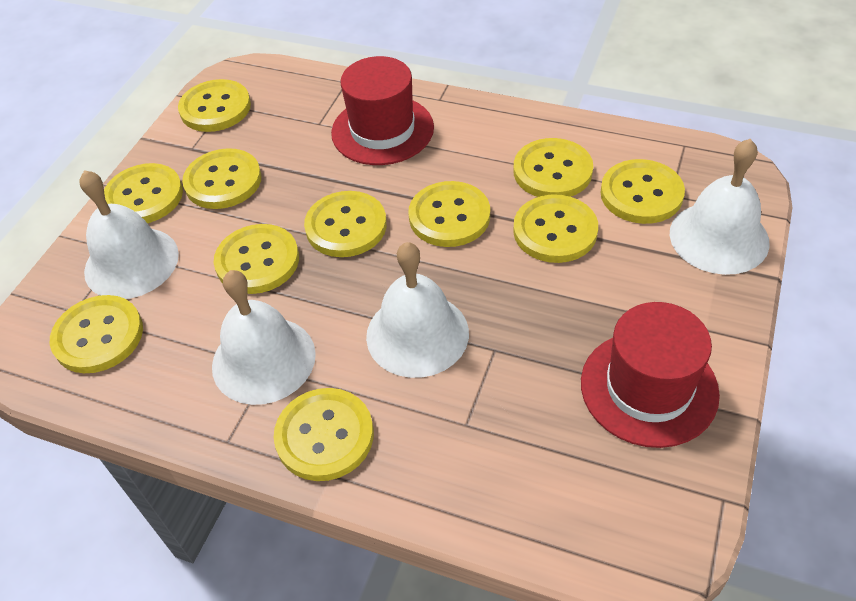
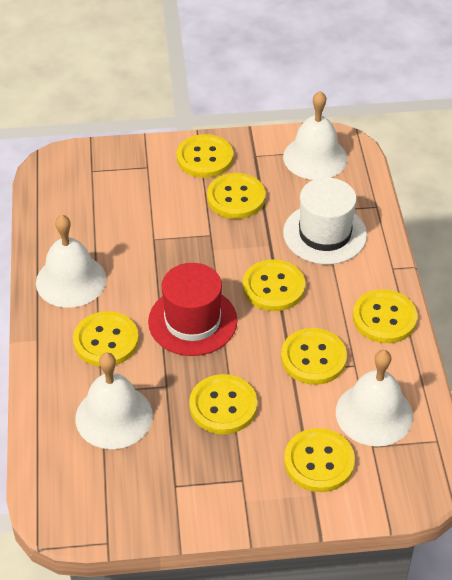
red hat: 2 -> 1
white hat: 0 -> 1
yellow button: 11 -> 8

